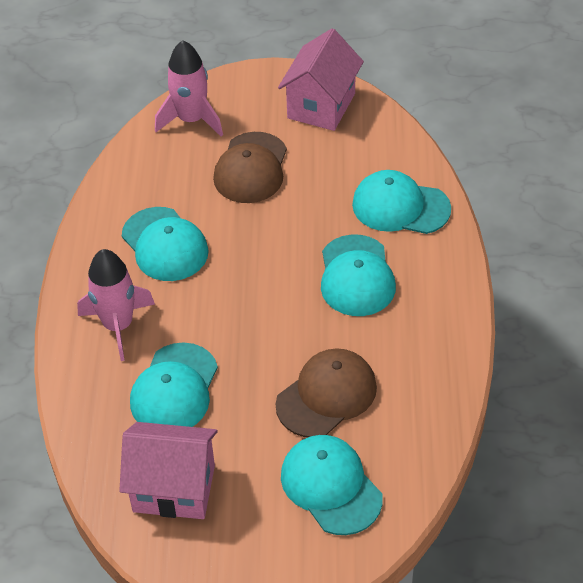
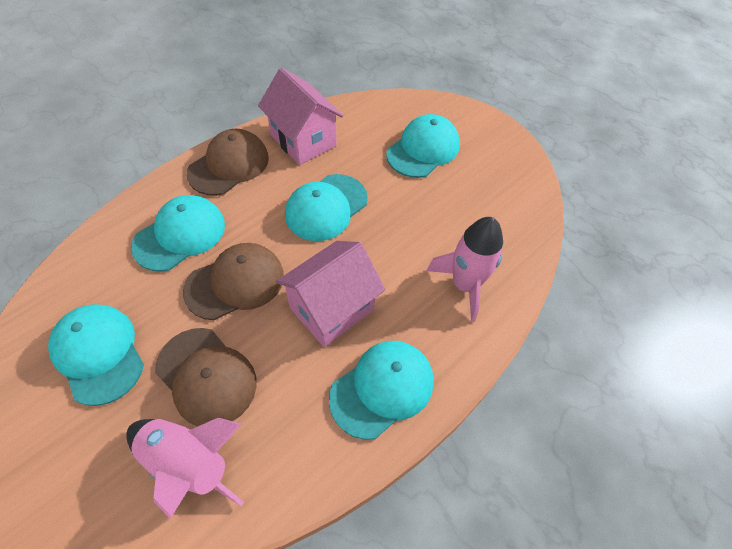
brown cap: 2 -> 3

